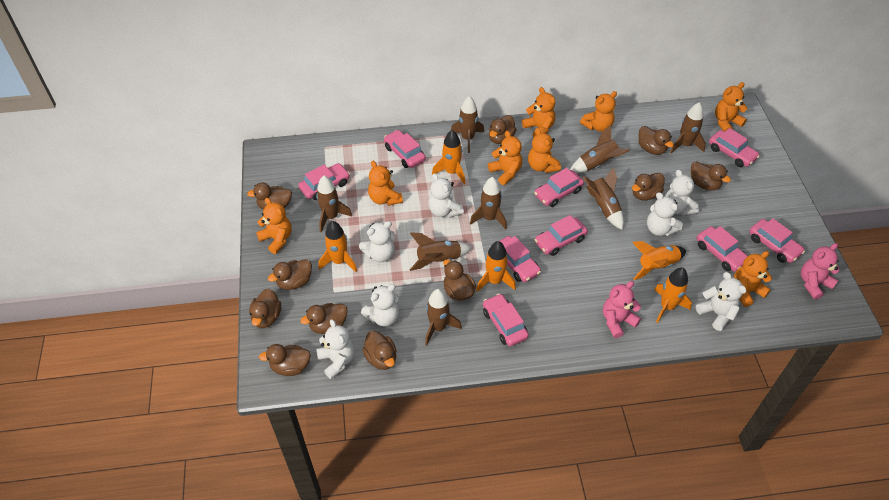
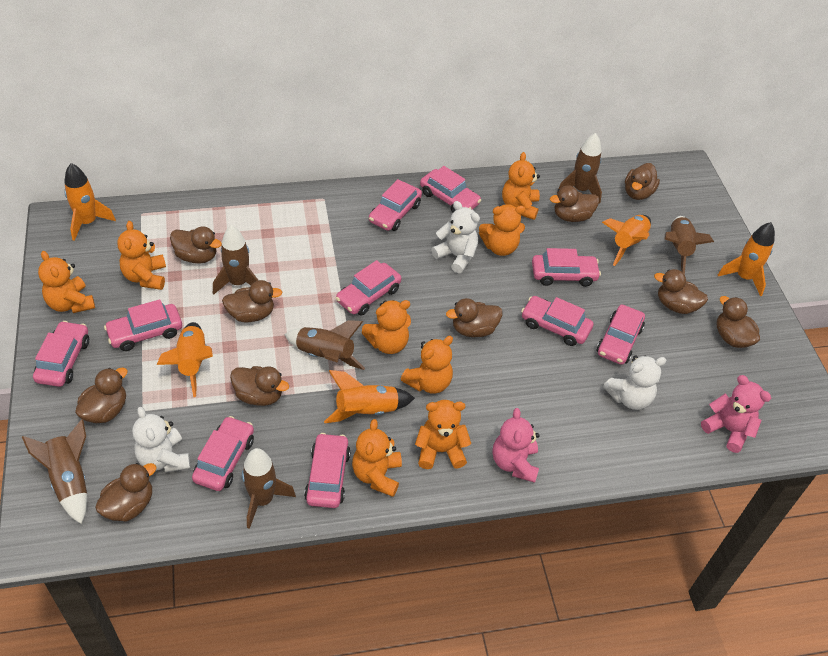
brown duck: 11 -> 10
brown rocket: 8 -> 6
pink car: 9 -> 10
white teddy bear: 7 -> 3

